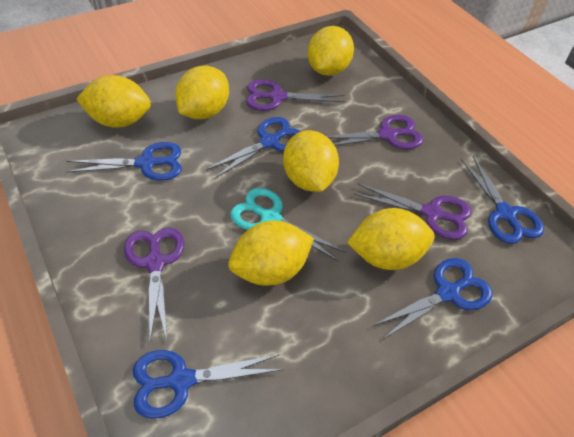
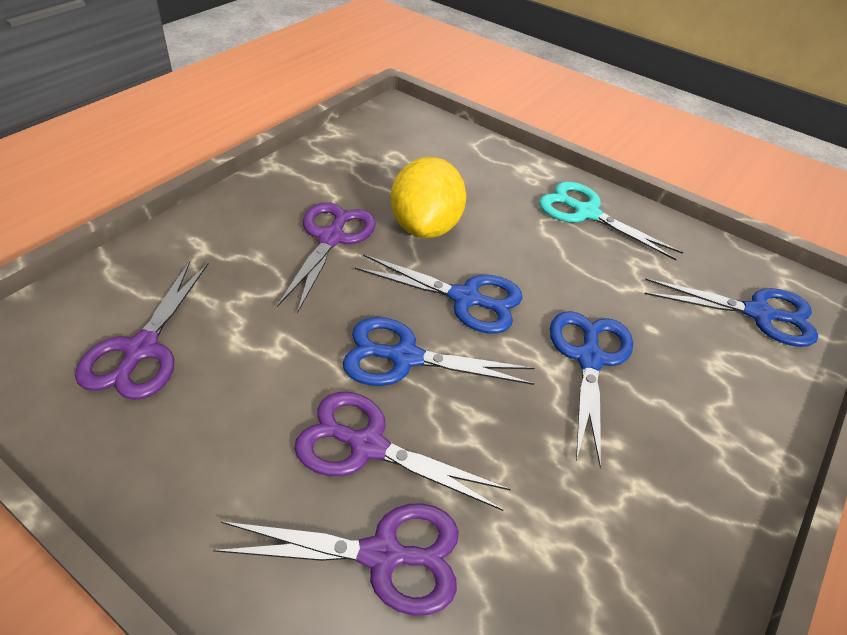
blue scissors: 5 -> 4
yellow lemon: 6 -> 1

